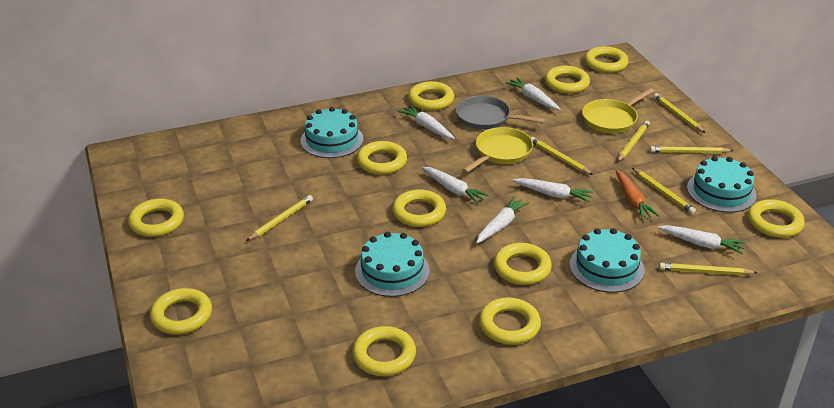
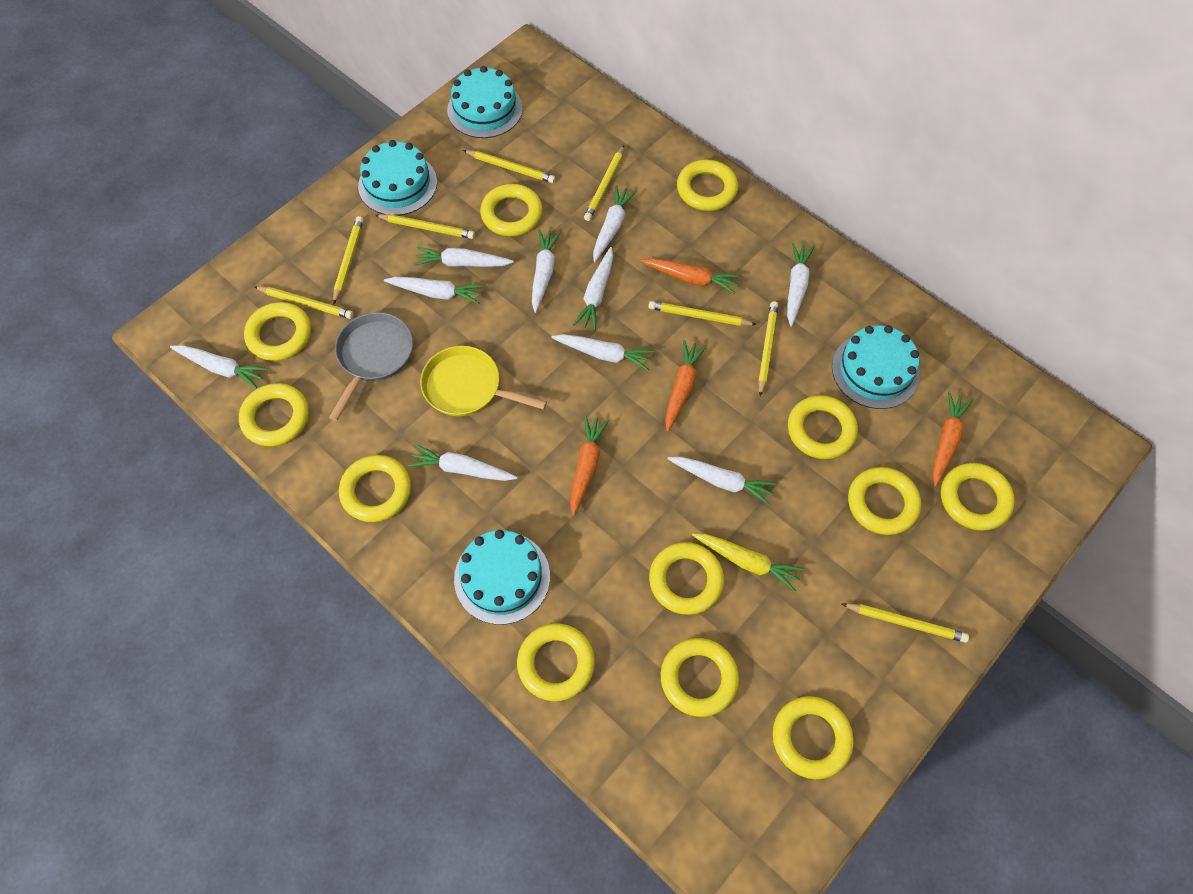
orange carrot: 1 -> 4
white carrot: 6 -> 10
yellow carrot: 0 -> 1
yellow pan: 2 -> 1
yellow pencil: 7 -> 8
yellow ring: 11 -> 12

